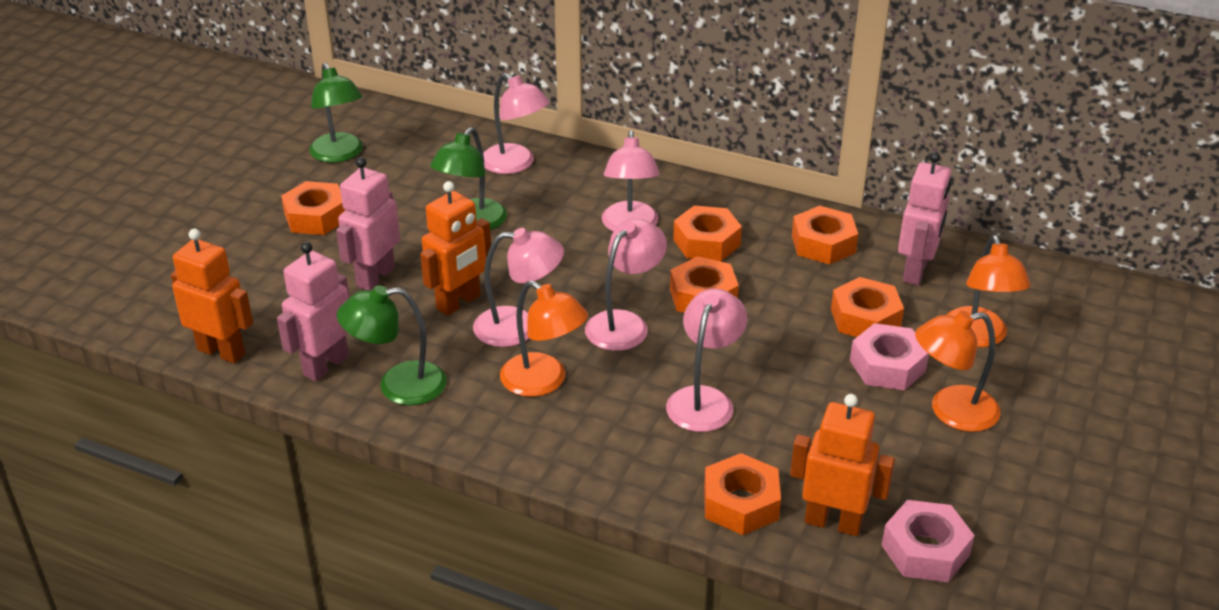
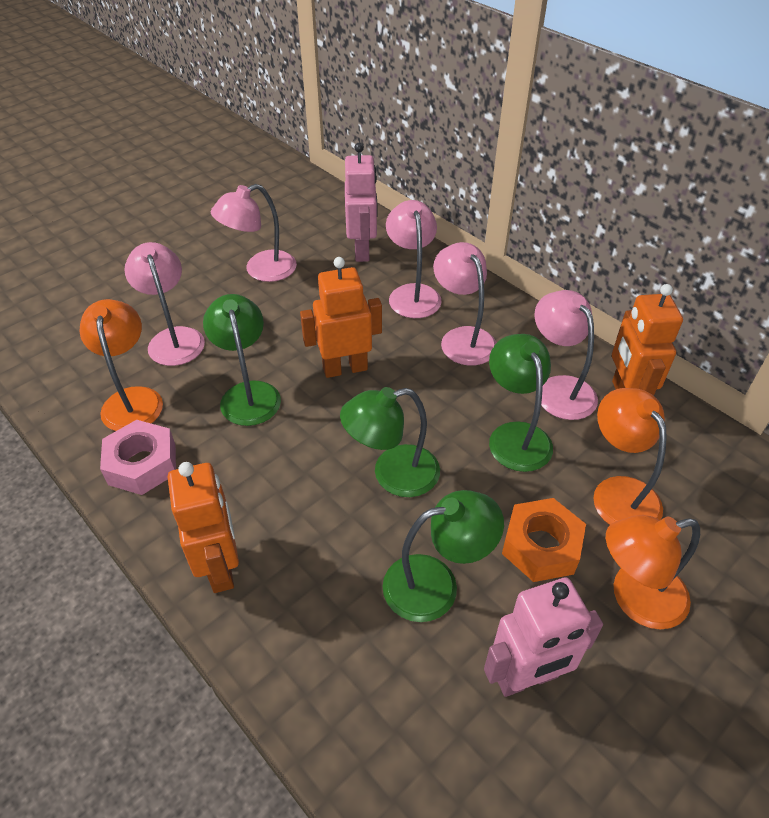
green lamp: 3 -> 4
orange nut: 6 -> 1
pink nut: 2 -> 1
pink robot: 3 -> 2

